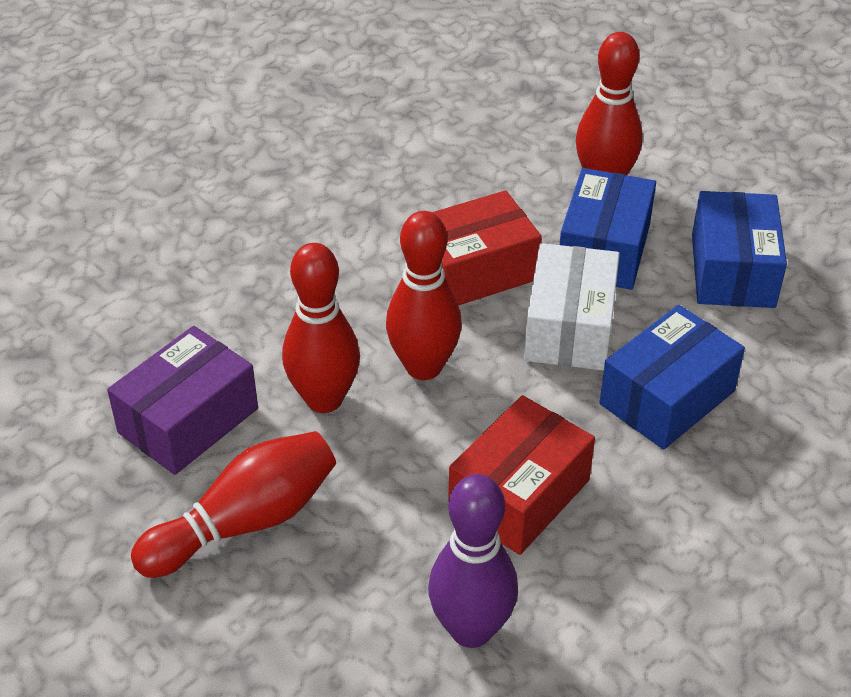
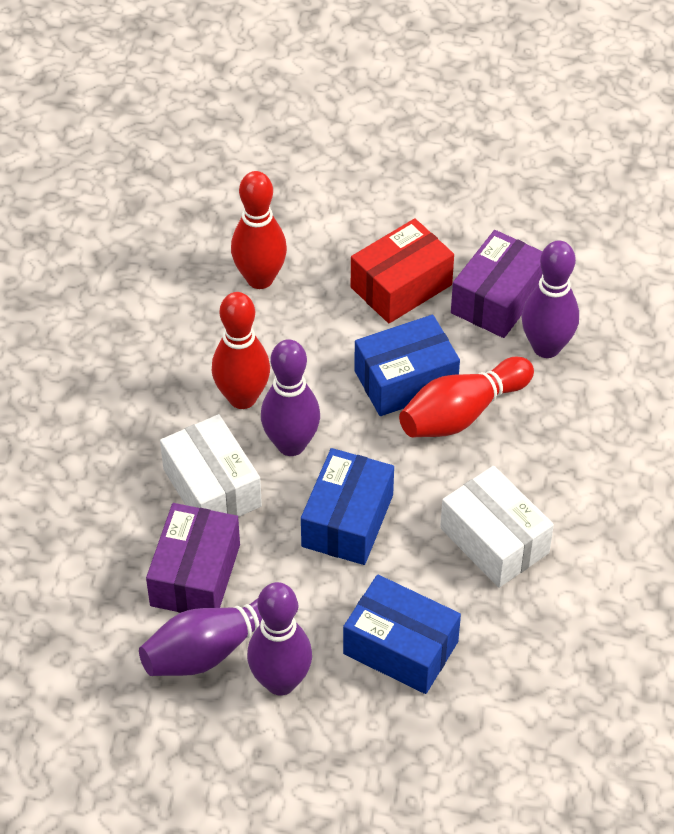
purple bowling pin: 1 -> 4
purple box: 1 -> 2
red bowling pin: 4 -> 3
red box: 2 -> 1
white box: 1 -> 2

